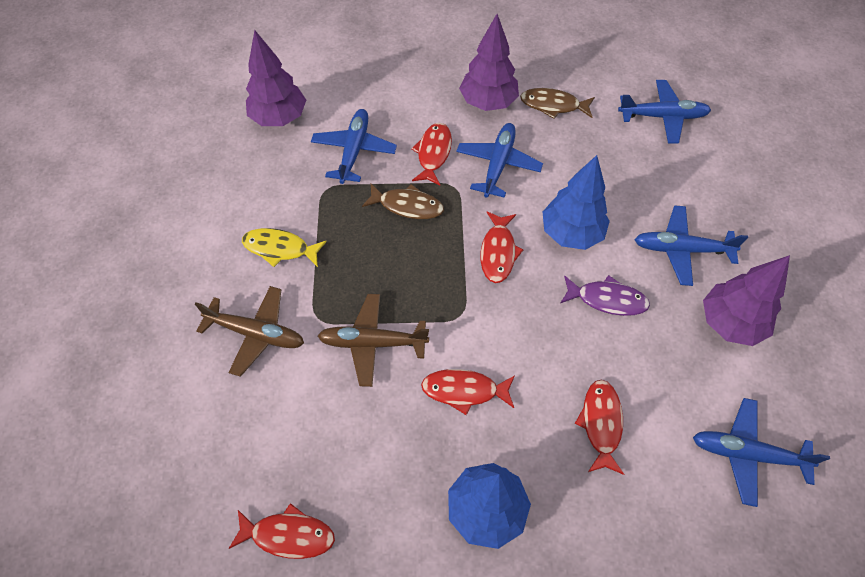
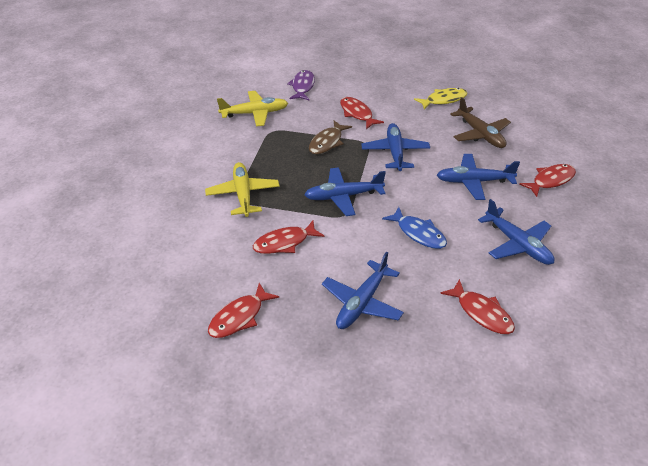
blue fish: 0 -> 1
blue tree: 2 -> 0
brown fish: 2 -> 1
brown plane: 2 -> 1
purple tree: 3 -> 0
yellow plane: 0 -> 2

